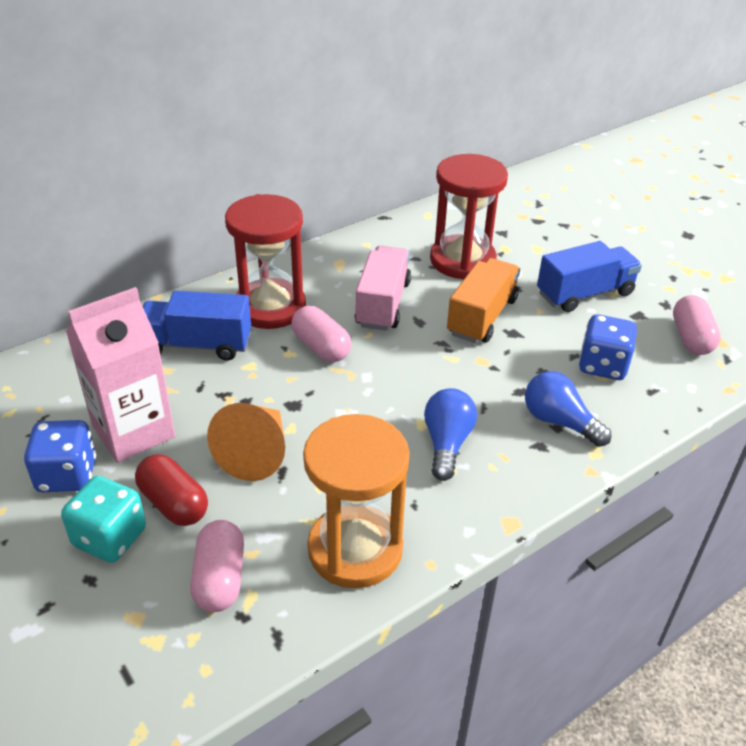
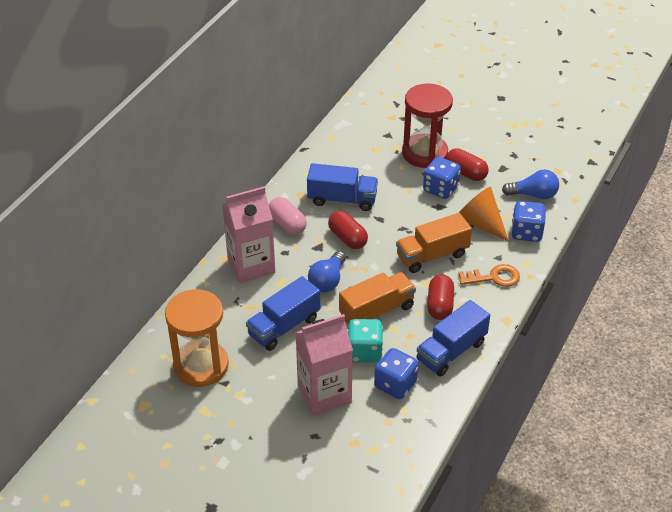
blue dice: 2 -> 3
blue truck: 2 -> 3
orange key: 0 -> 1
orange truck: 1 -> 2
pink capsule: 3 -> 1
pink carton: 1 -> 2
pink truck: 1 -> 0
red capsule: 1 -> 3
red hourglass: 2 -> 1

